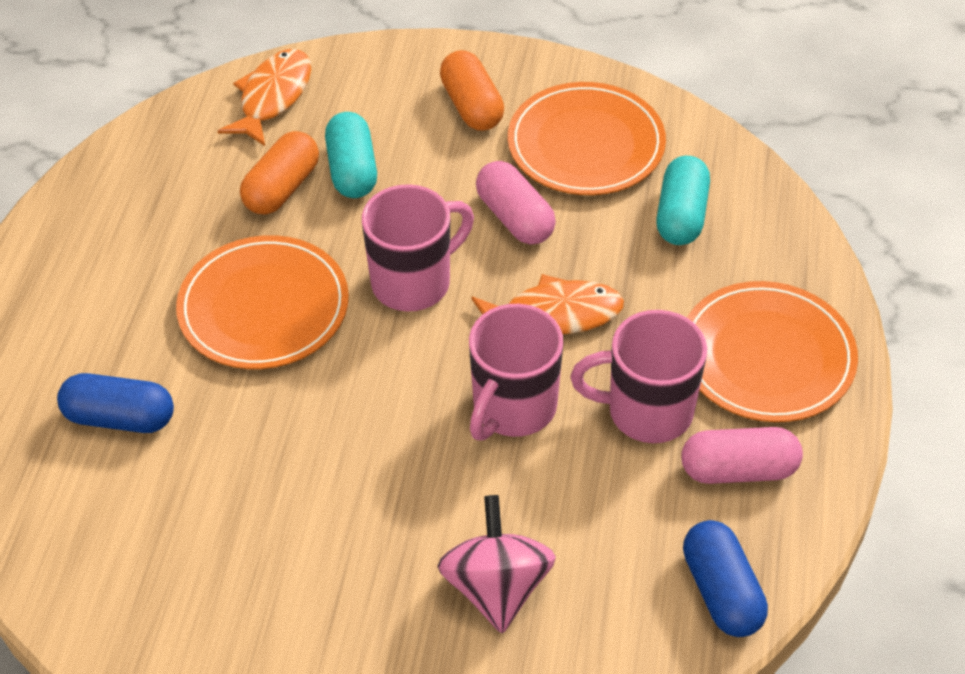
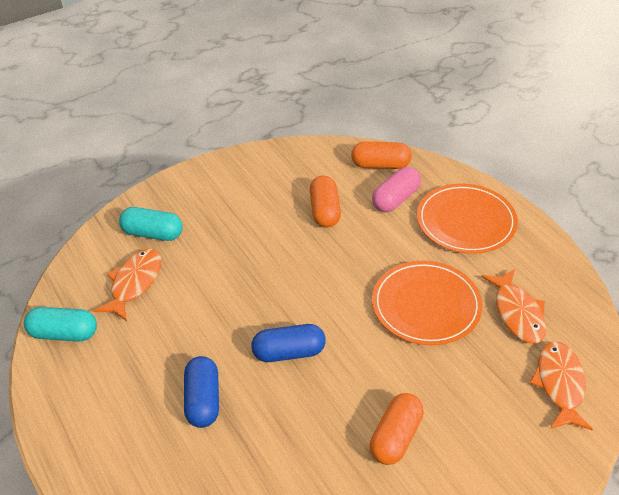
orange capsule: 2 -> 3
orange fish: 2 -> 3
orange plate: 3 -> 2
pink capsule: 2 -> 1
pink mug: 3 -> 0
pink spinning top: 1 -> 0

